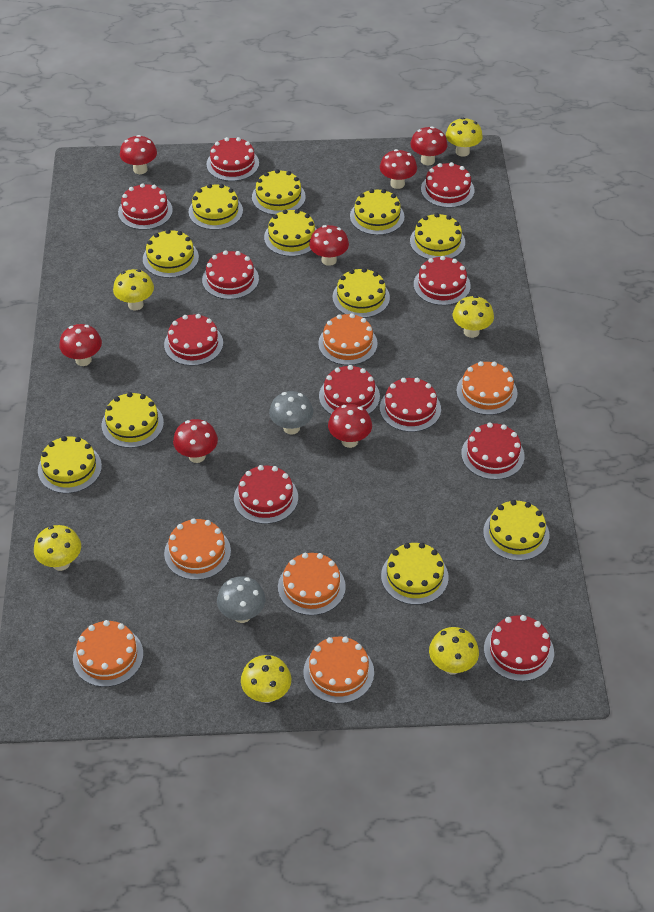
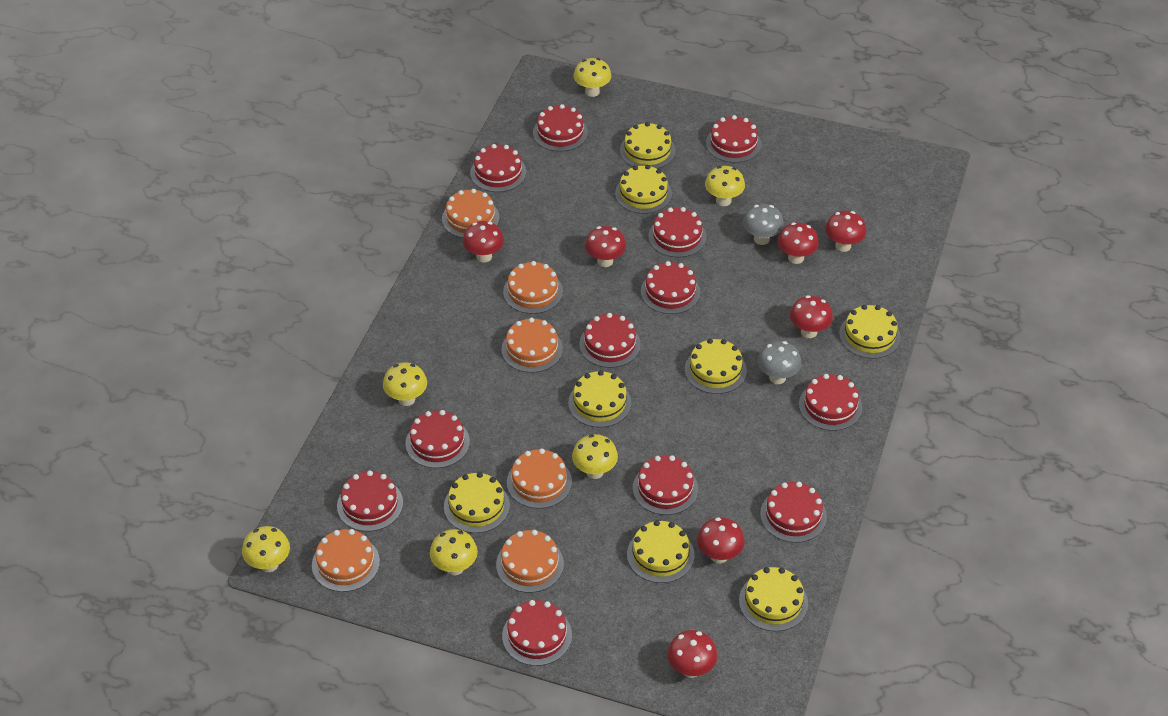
red cake: 11 -> 12
yellow cake: 11 -> 8

